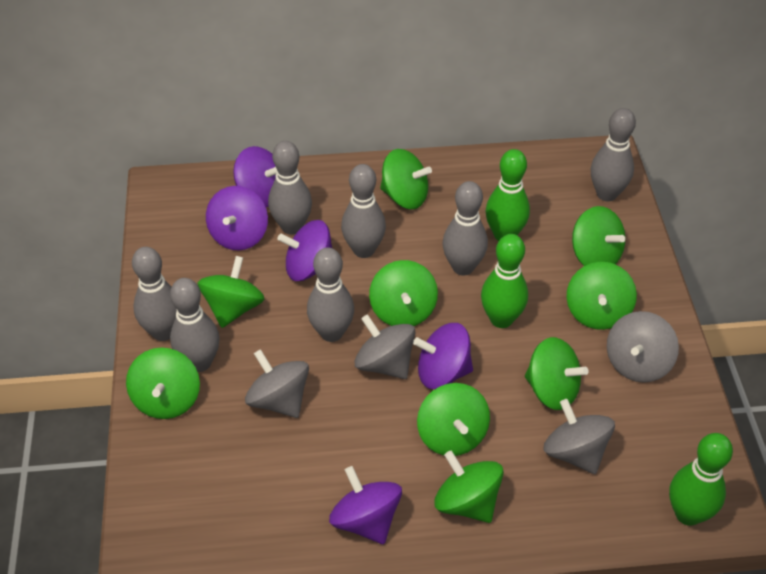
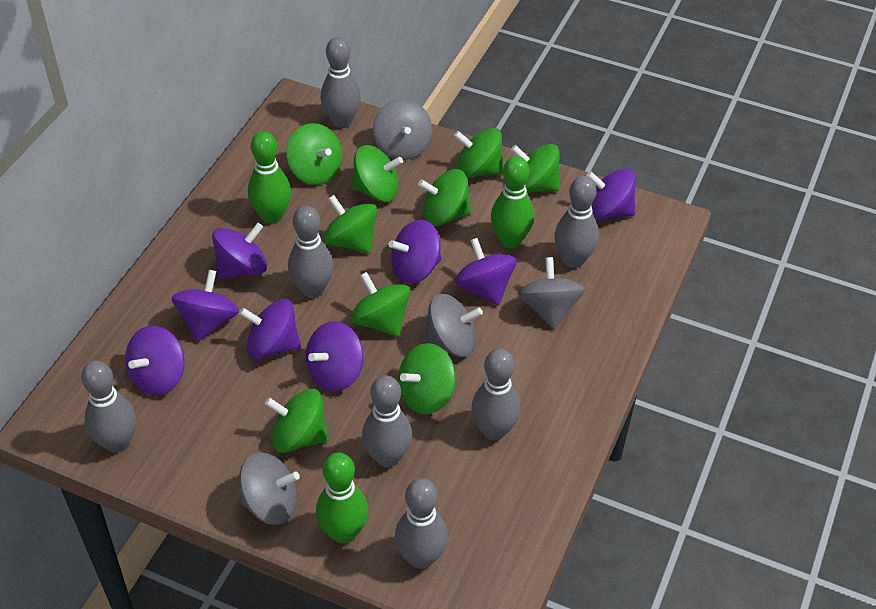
purple spinning top: 5 -> 8

